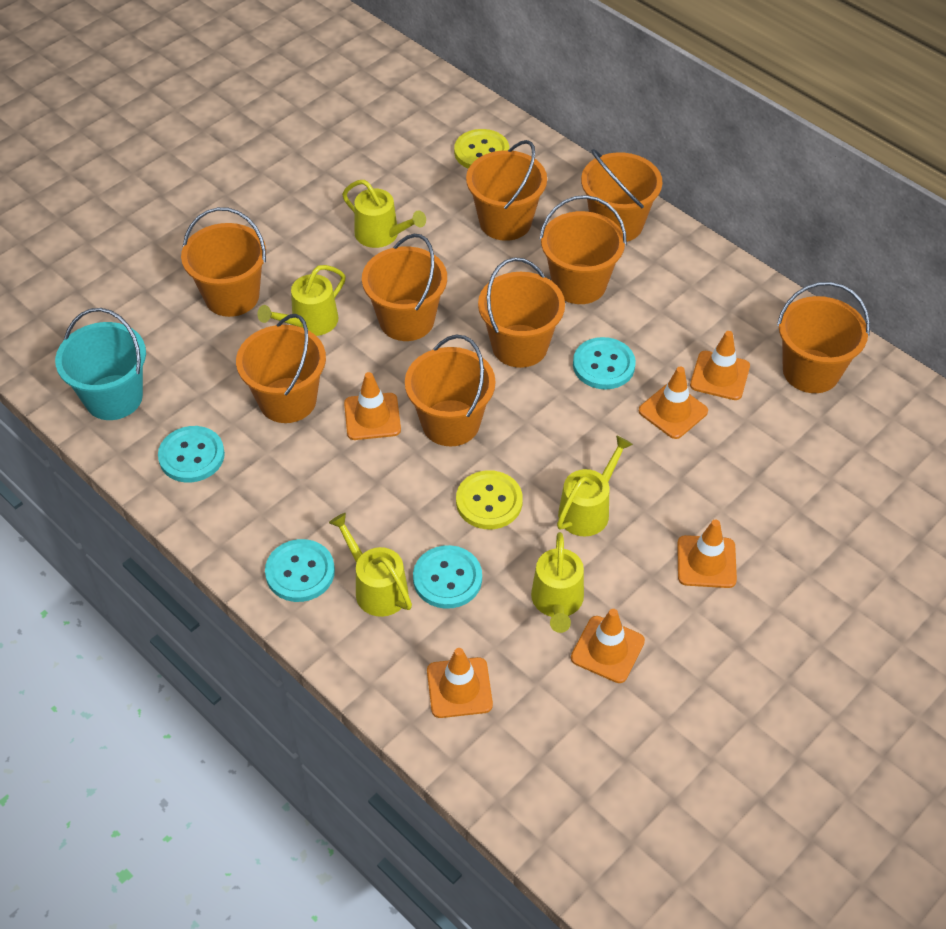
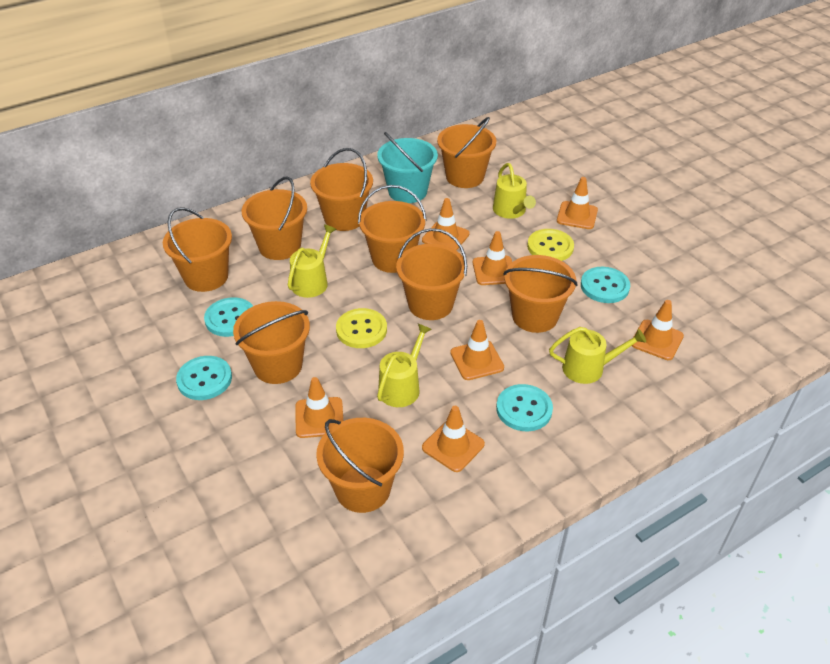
orange traffic cone: 6 -> 7
yellow watering can: 5 -> 4

